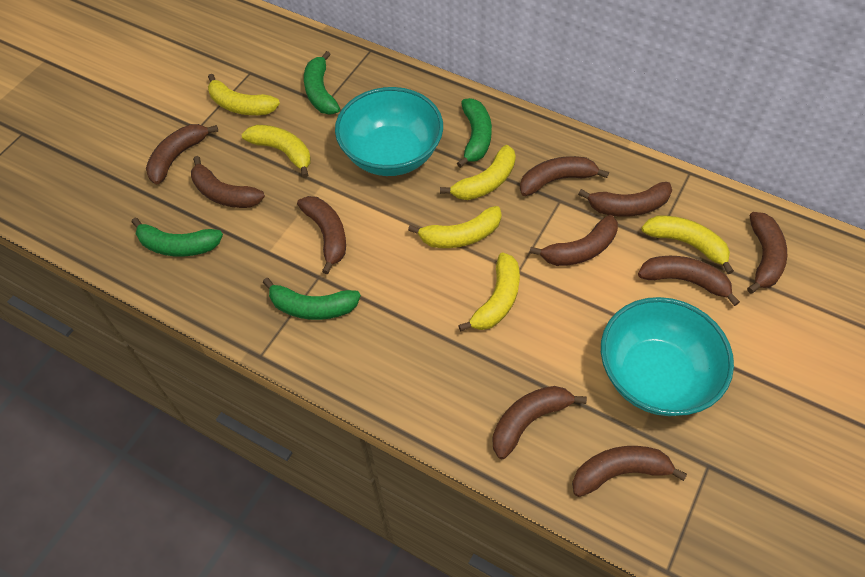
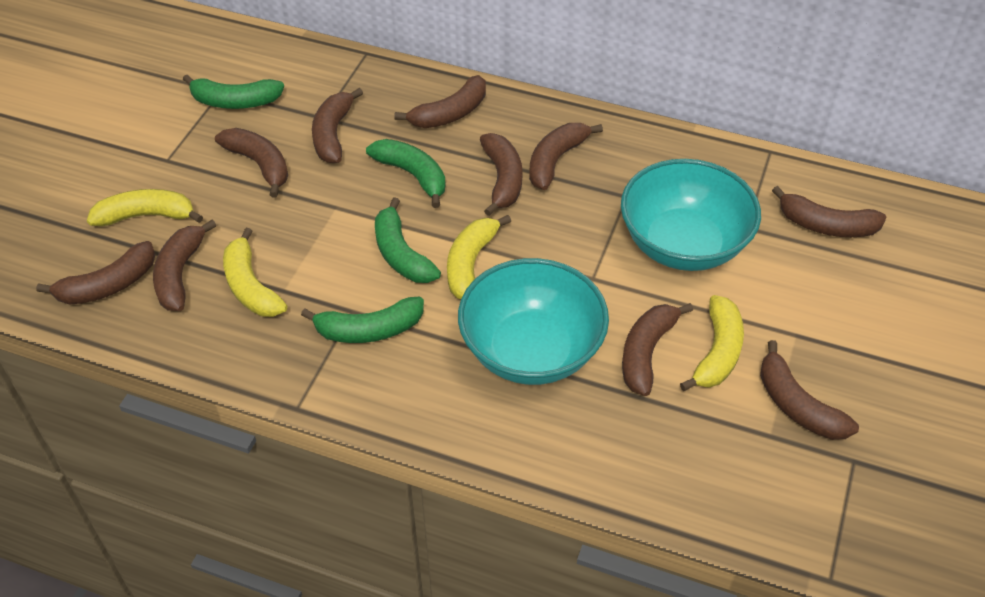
yellow banana: 6 -> 4

